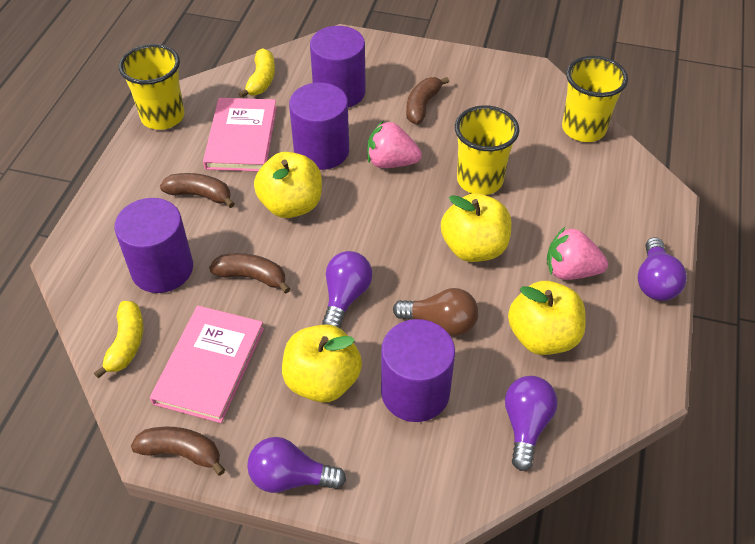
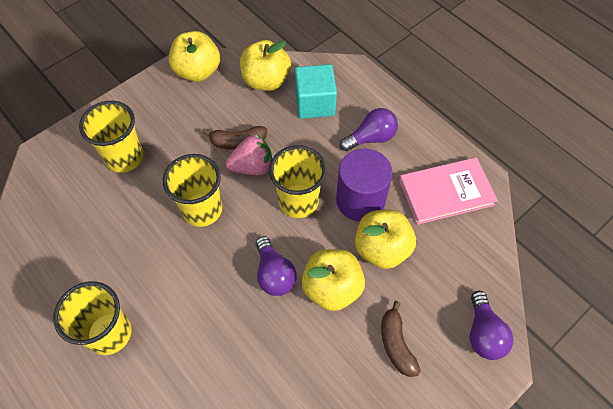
brown banana: 4 -> 2
brown light bulb: 1 -> 0
pink book: 2 -> 1
pink strawberry: 2 -> 1
purple cylinder: 4 -> 1
purple light bulb: 4 -> 3
turquoise cube: 0 -> 1
yellow banana: 2 -> 0
yellow cup: 3 -> 4

